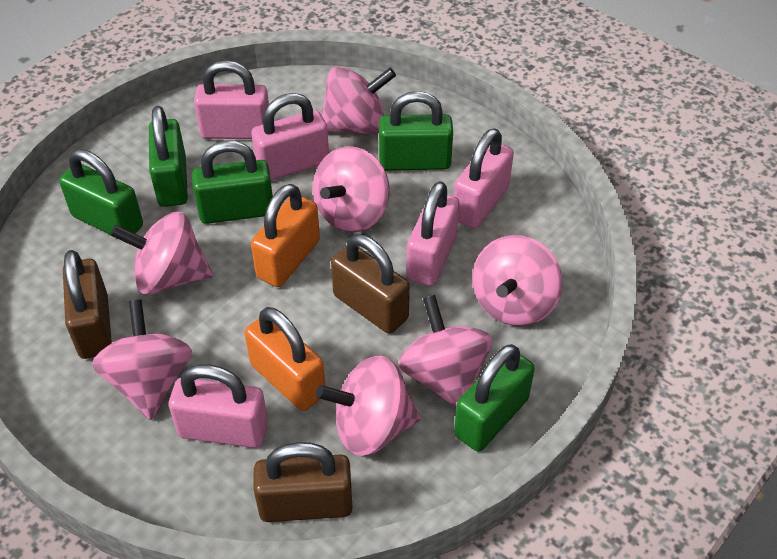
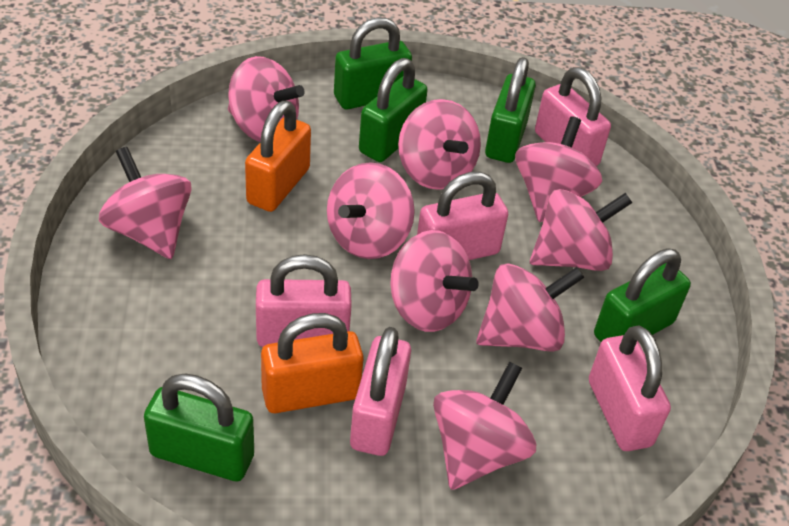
brown padlock: 3 -> 0
pink spinning top: 7 -> 9

